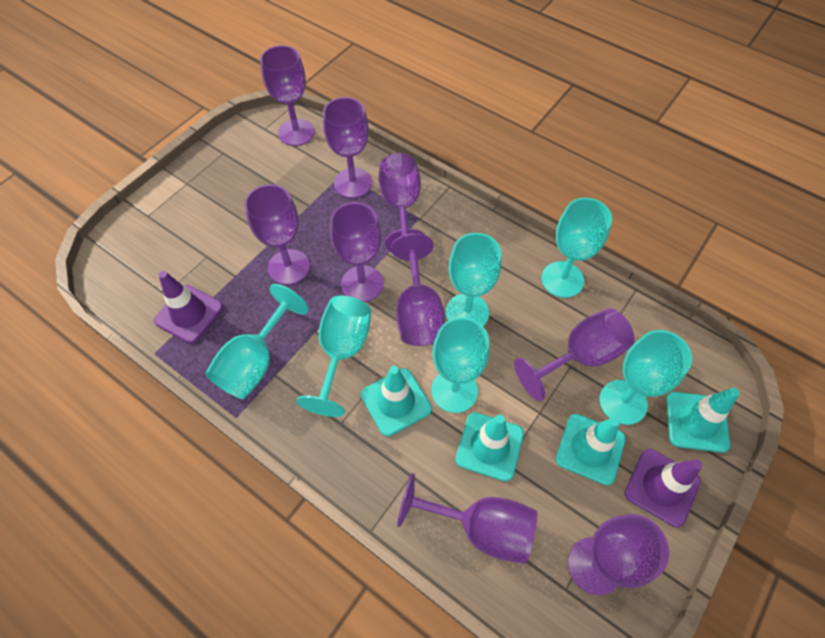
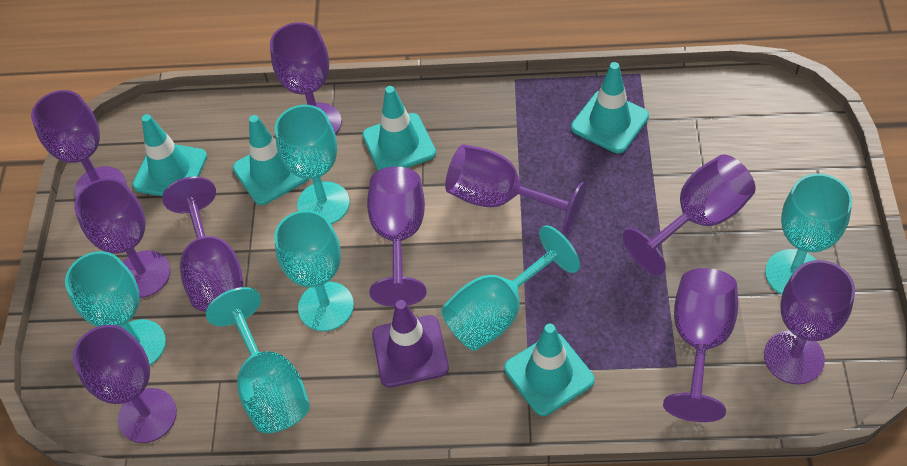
purple goblet: 9 -> 10
purple traffic cone: 2 -> 1
turquoise traffic cone: 4 -> 5

